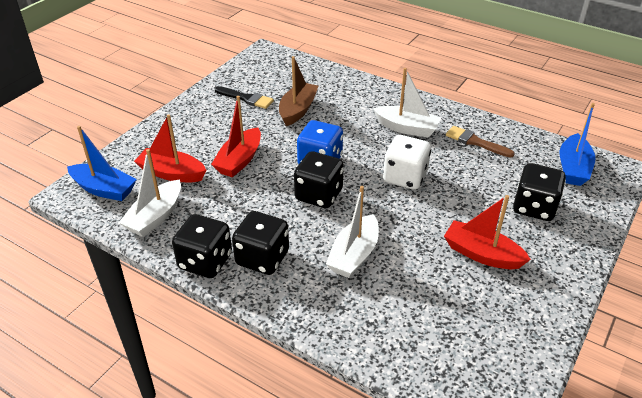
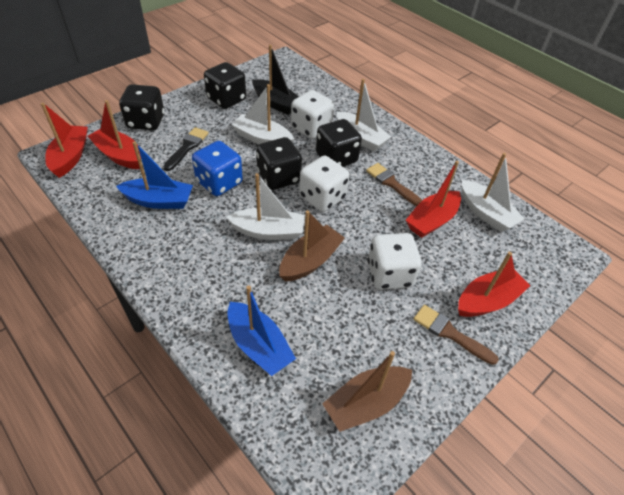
black boat: 0 -> 1
brown boat: 1 -> 2
brown brush: 1 -> 2
red boat: 3 -> 4
white boat: 3 -> 4
white dice: 1 -> 3

